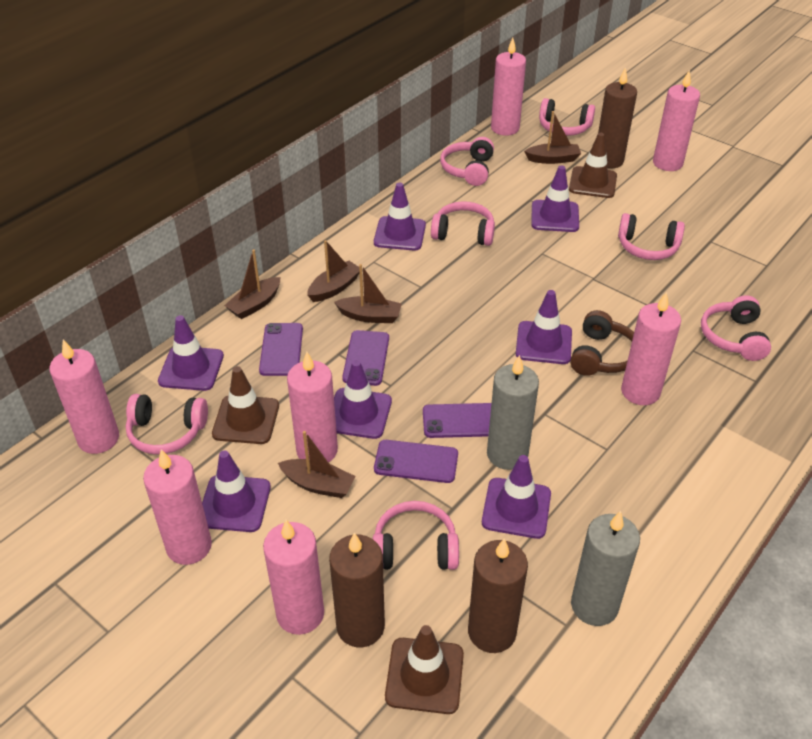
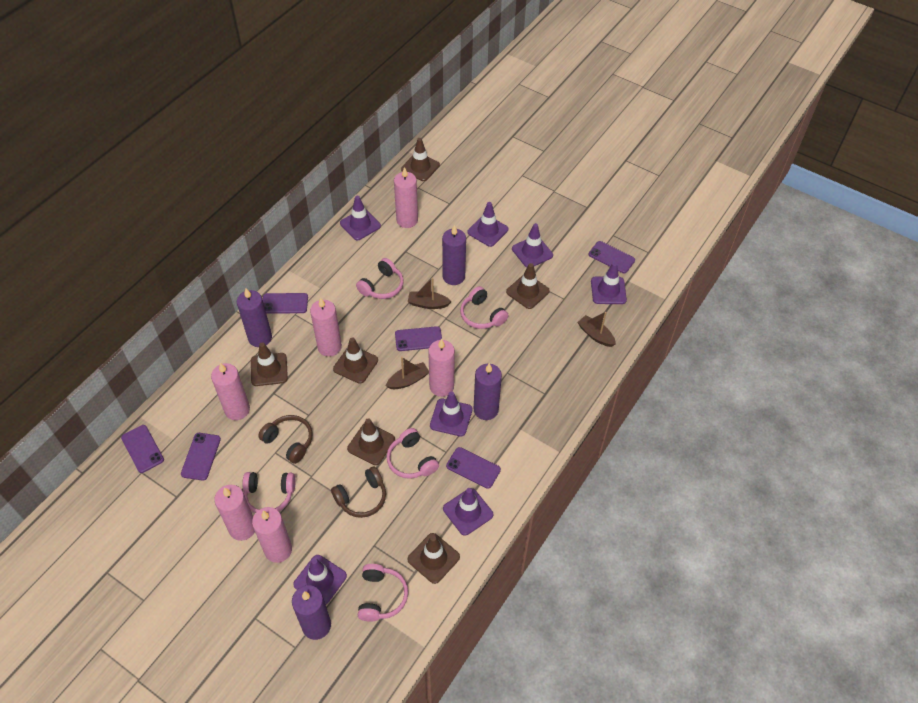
brown boat: 5 -> 3
brown candle: 3 -> 0
brown headphones: 1 -> 2
brown traffic cone: 3 -> 6
grey candle: 2 -> 0
pink candle: 7 -> 6
pink headphones: 7 -> 5
purple candle: 0 -> 4
purple phone: 4 -> 6

